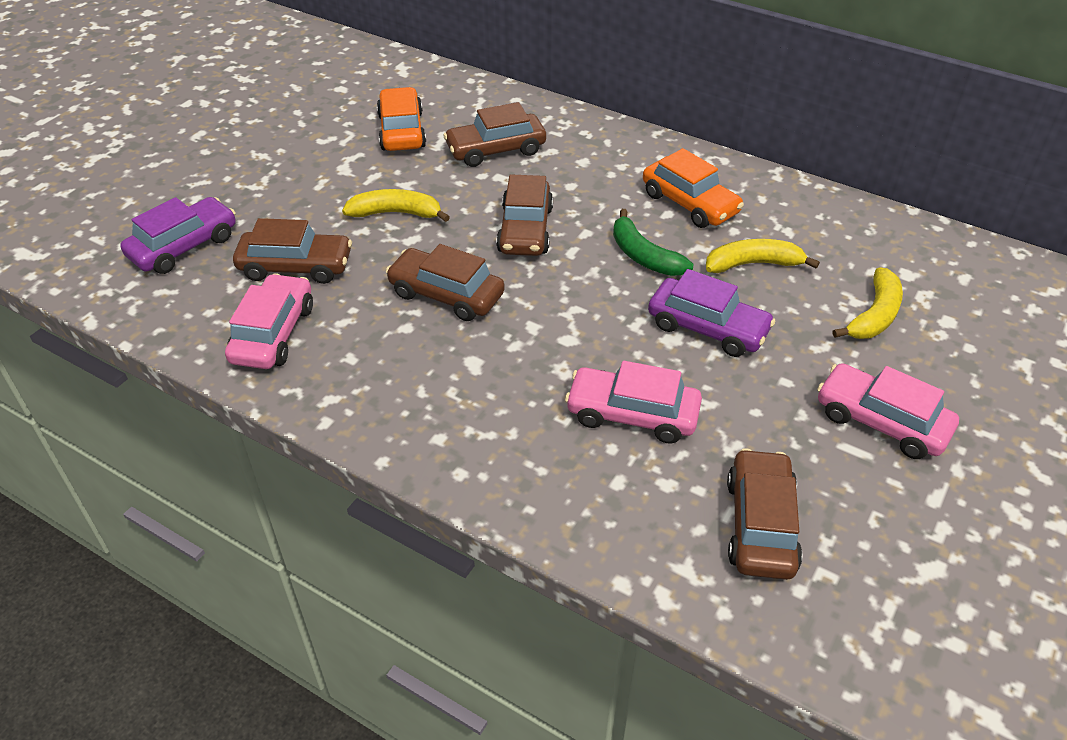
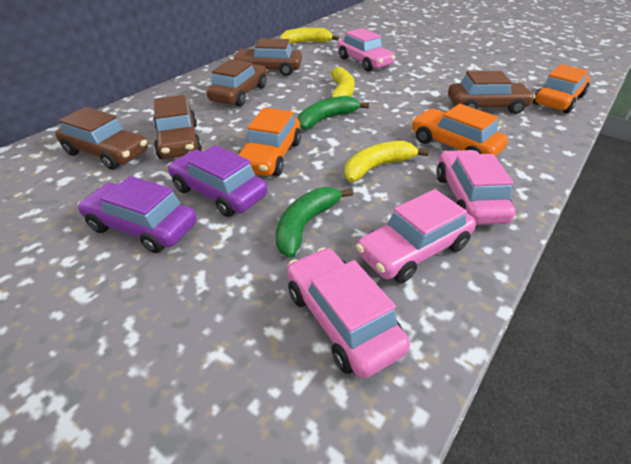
green banana: 1 -> 2
orange car: 2 -> 3
pink car: 3 -> 4

